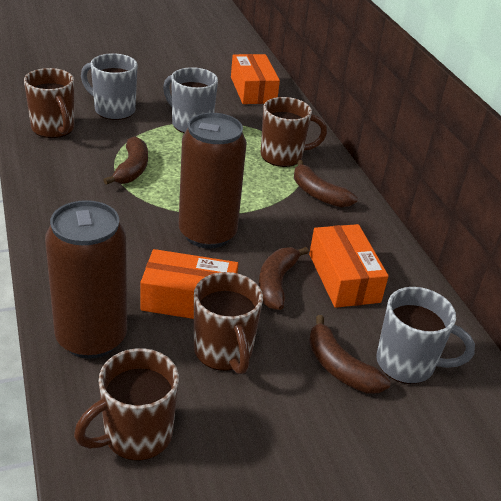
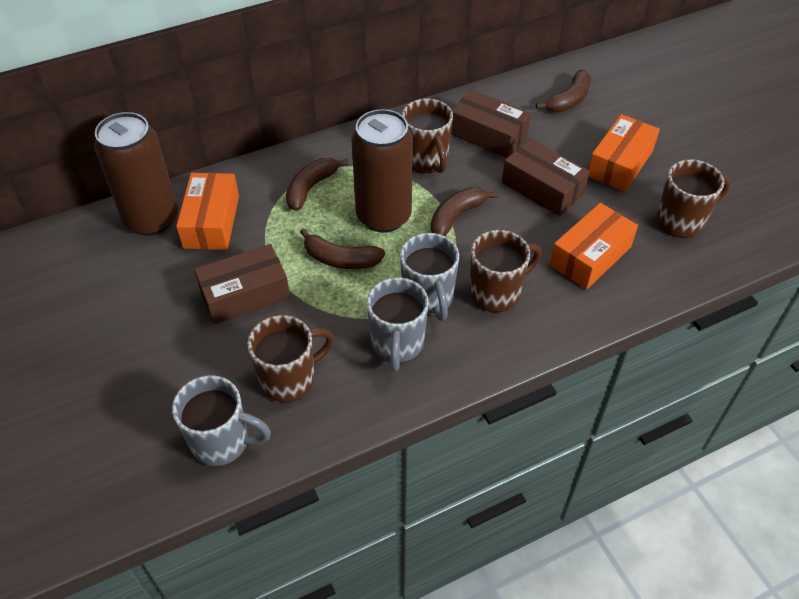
brown box: 0 -> 3

